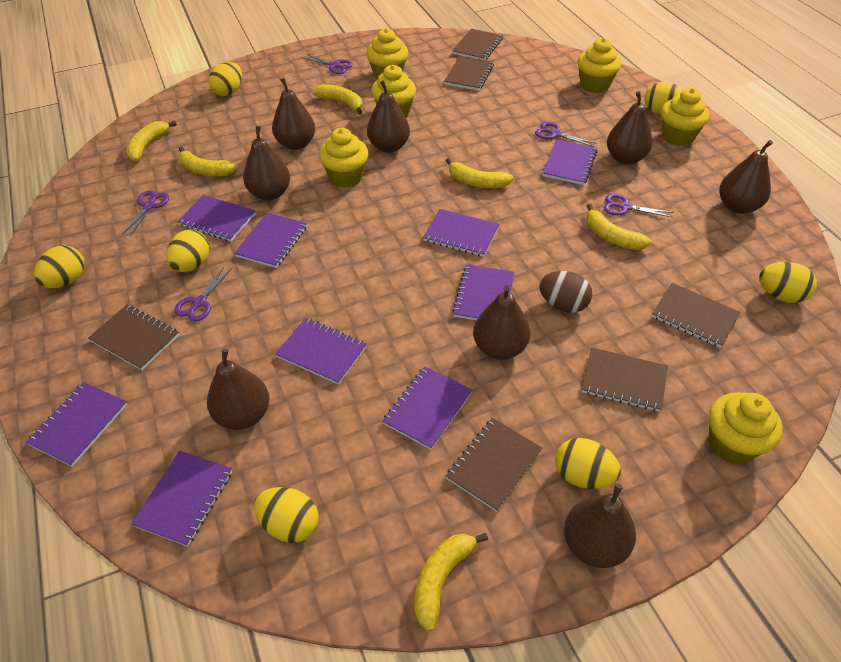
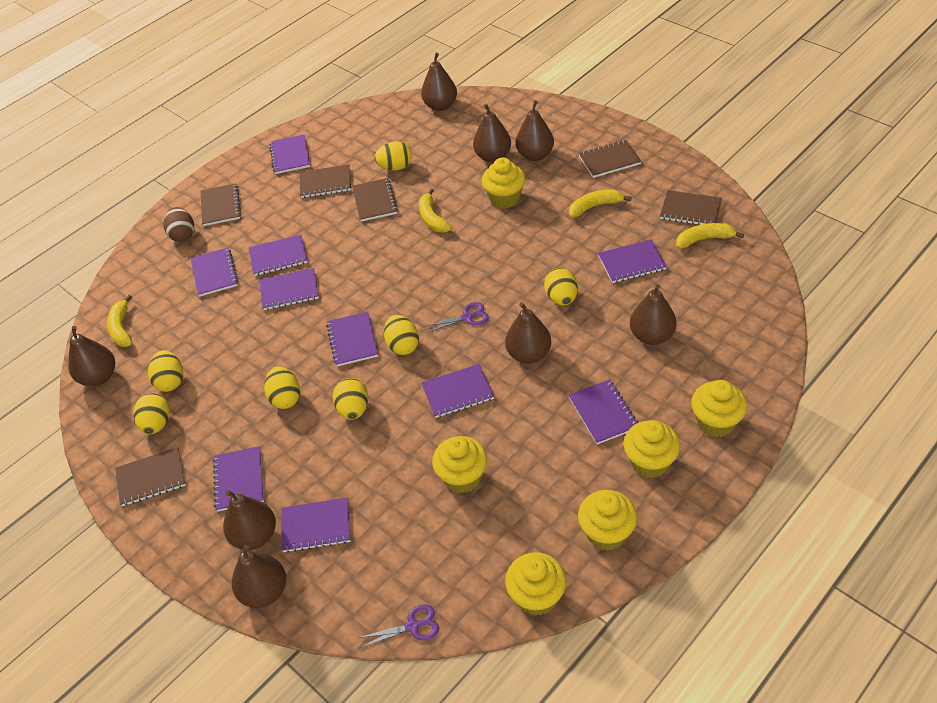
purple notebook: 9 -> 10
purple scissors: 5 -> 2
yellow banana: 6 -> 4

